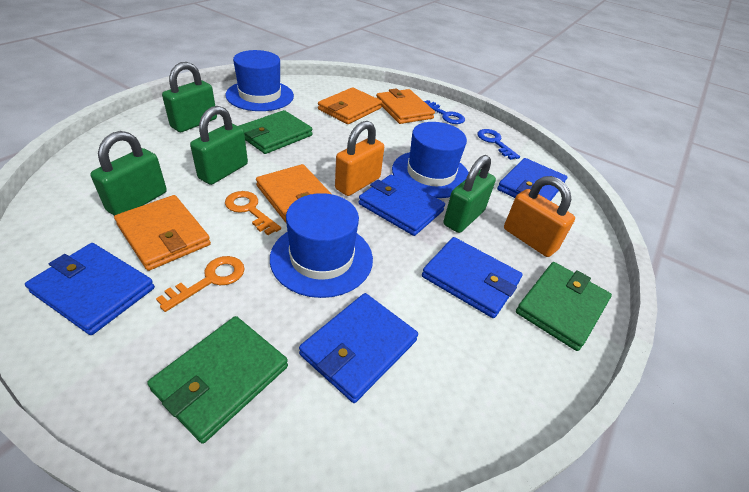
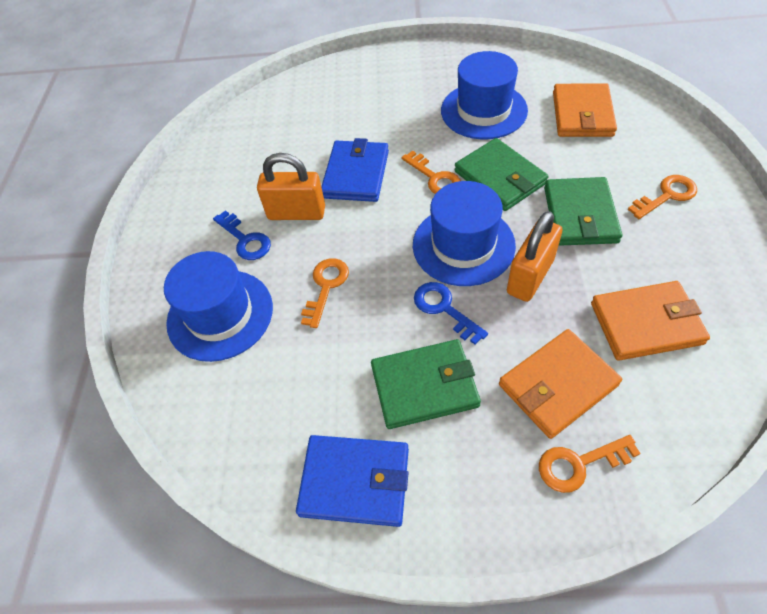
blue wallet: 5 -> 2
green padlock: 4 -> 0
orange key: 2 -> 4
orange wallet: 4 -> 3

